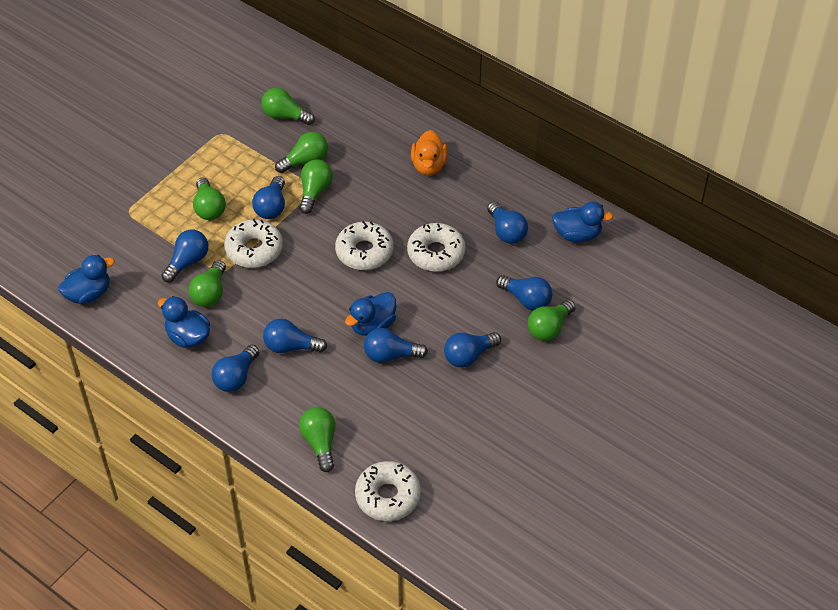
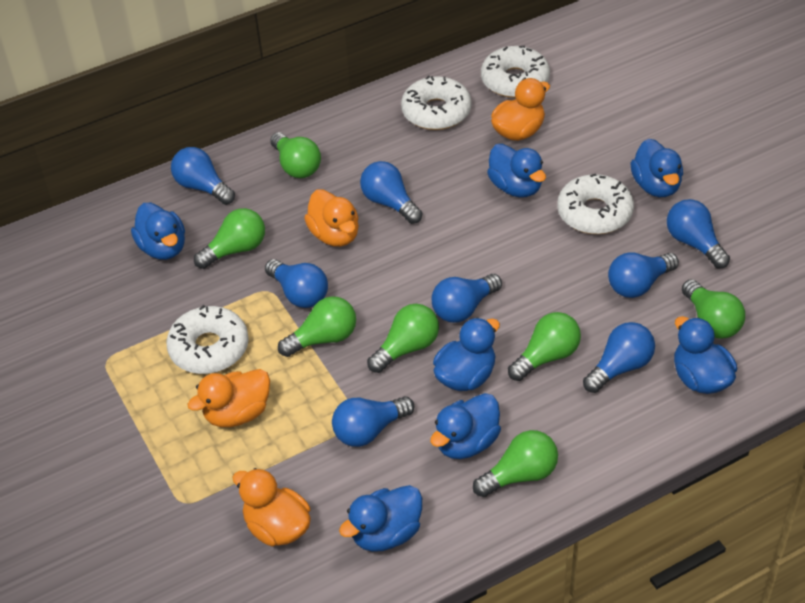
blue duck: 4 -> 7
orange duck: 1 -> 4

